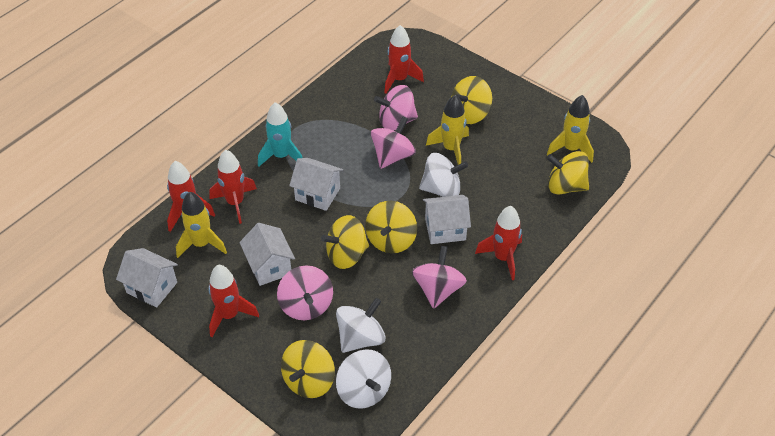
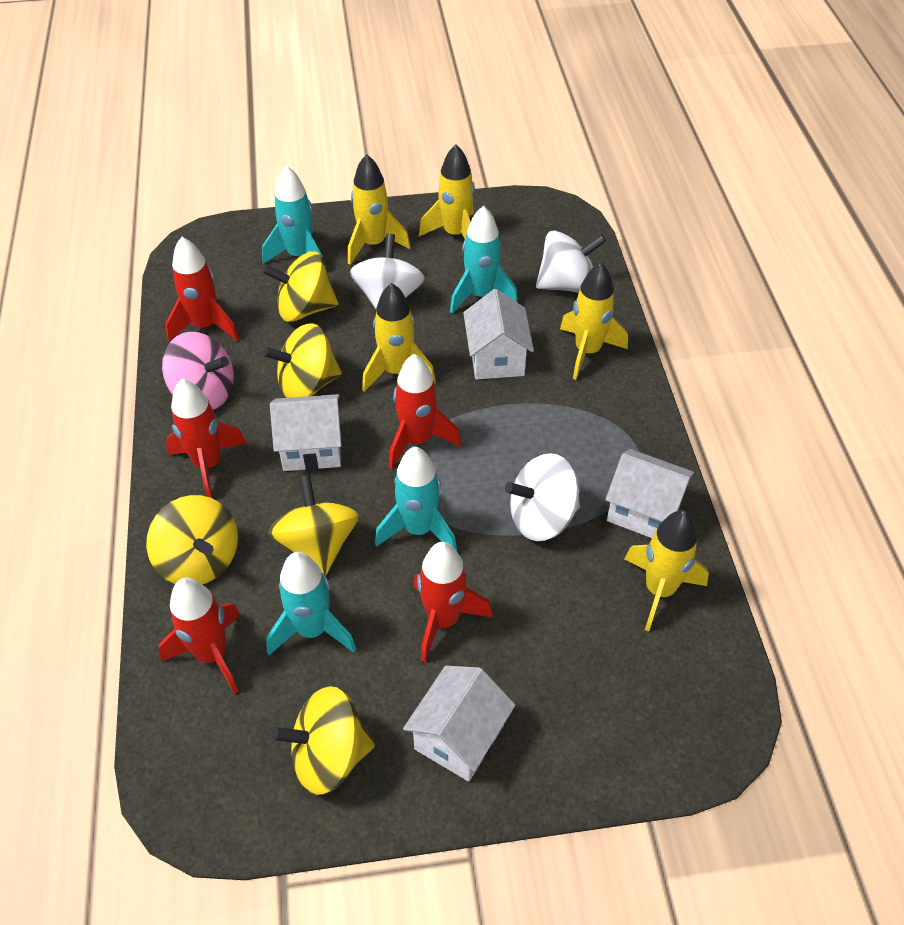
pink spinning top: 4 -> 1
turquoise rocket: 1 -> 4
yellow rocket: 3 -> 5

